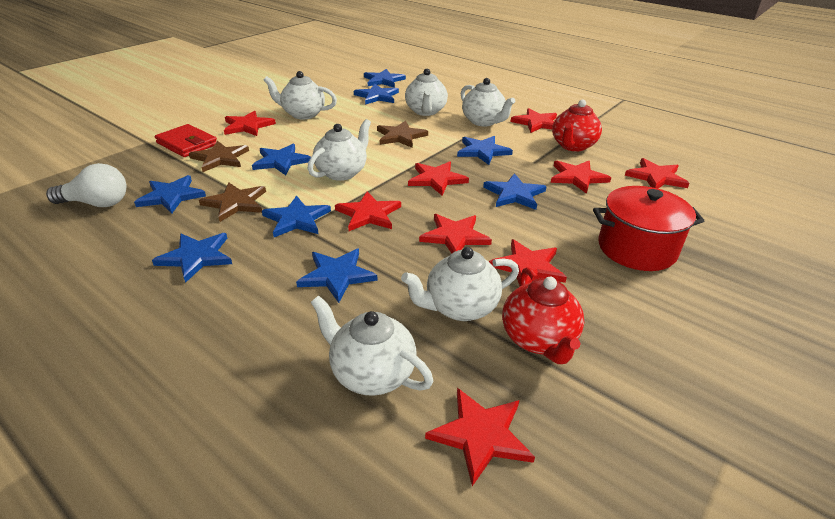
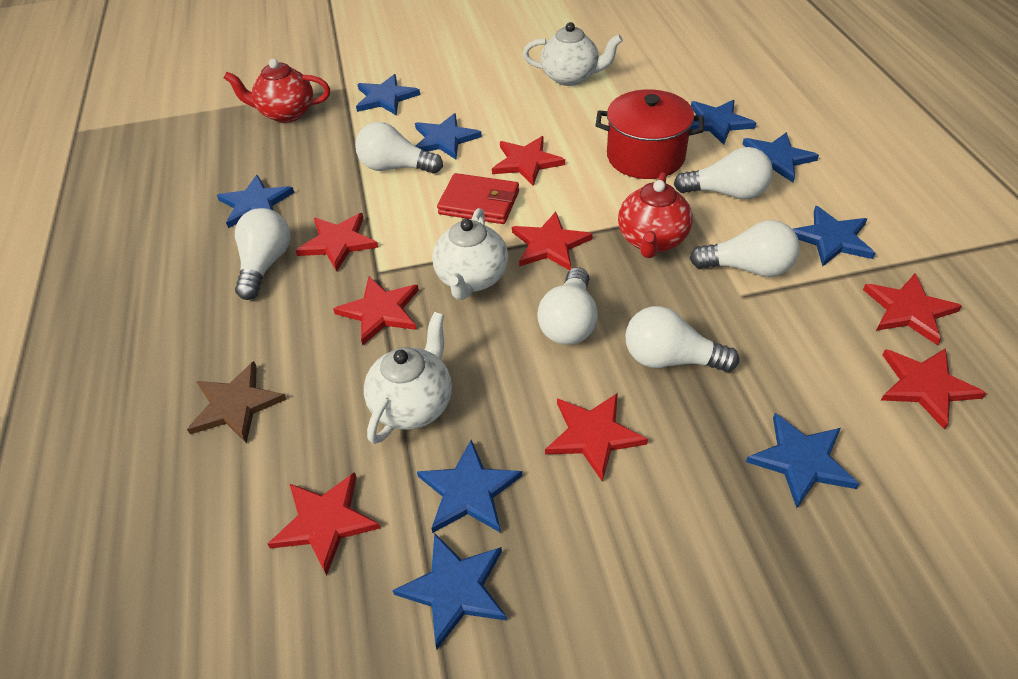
brown star: 3 -> 1
red star: 9 -> 8
white light bulb: 1 -> 6
white teapot: 6 -> 3

